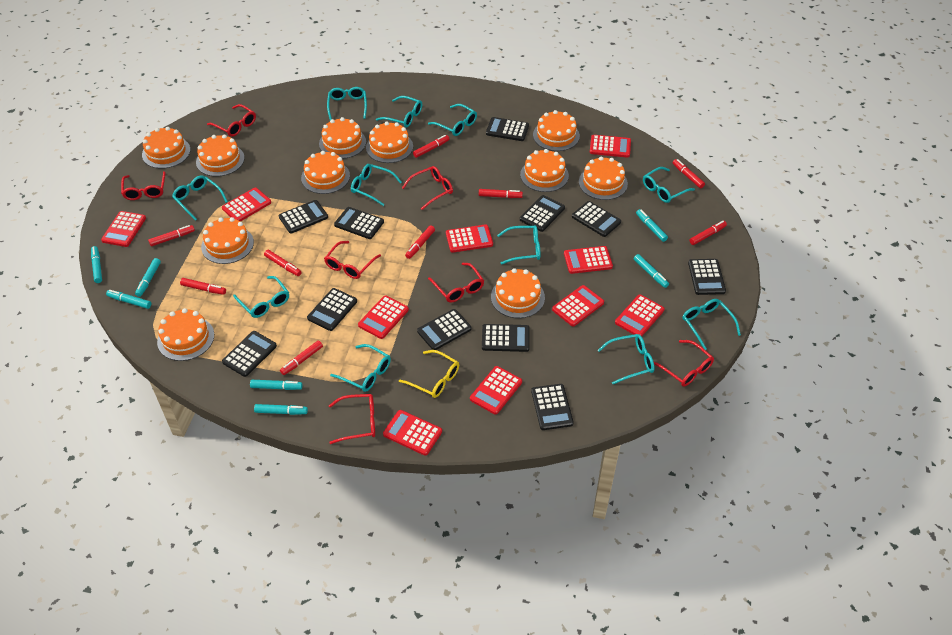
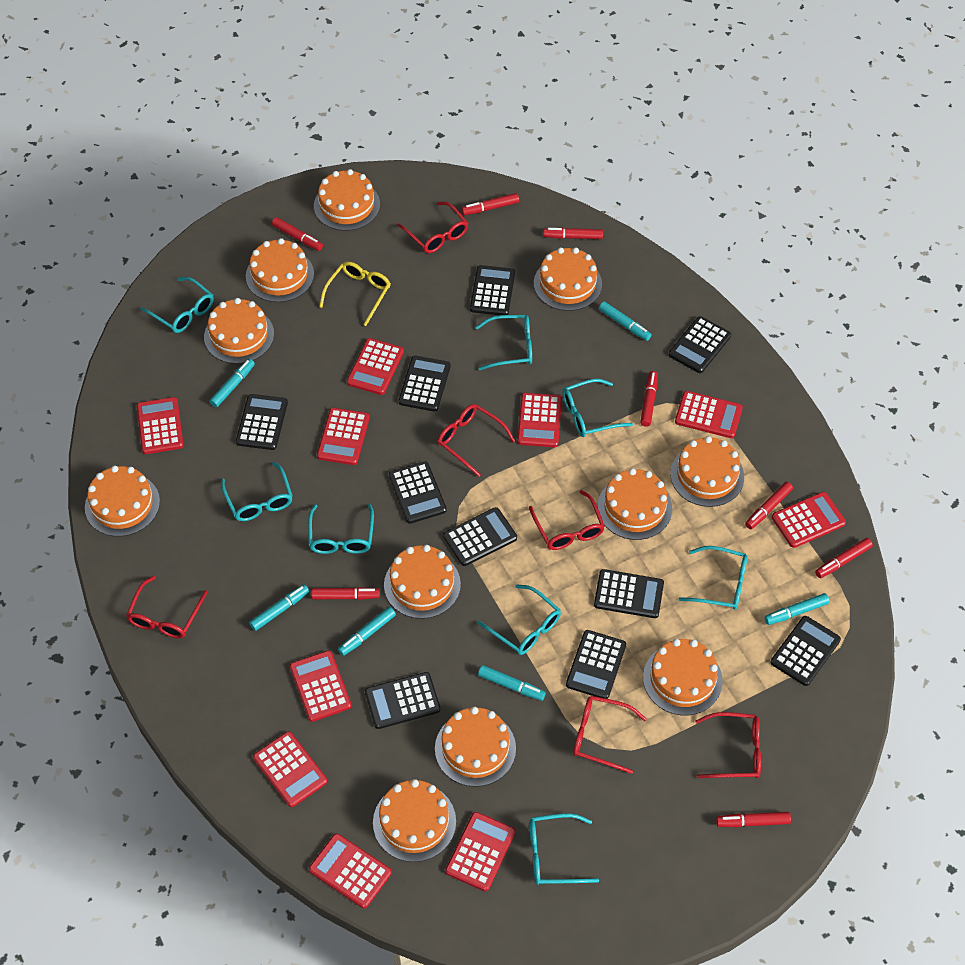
black calculator: 11 -> 10
red glasses: 7 -> 6
red marker: 9 -> 8
turquoise glasses: 11 -> 8
turquoise marker: 7 -> 6

